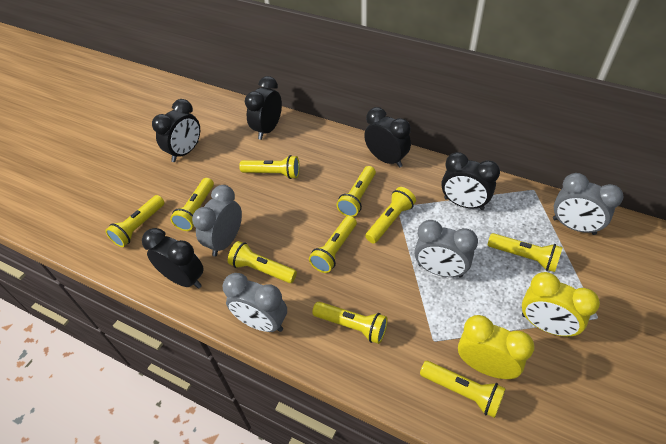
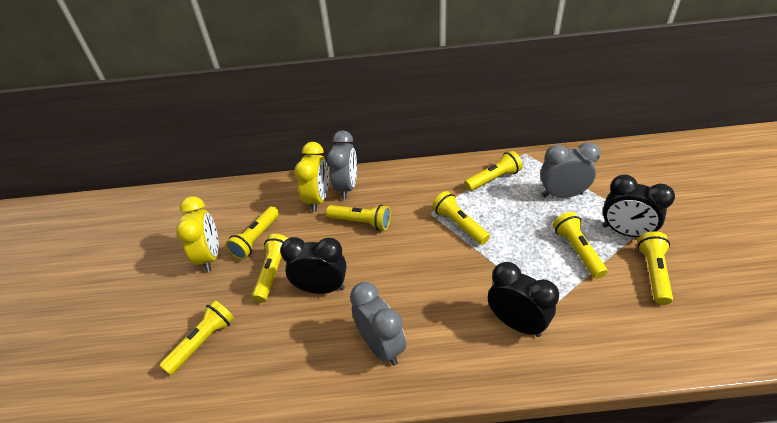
black clock: 5 -> 3
grey clock: 4 -> 3
yellow flashlight: 10 -> 8

